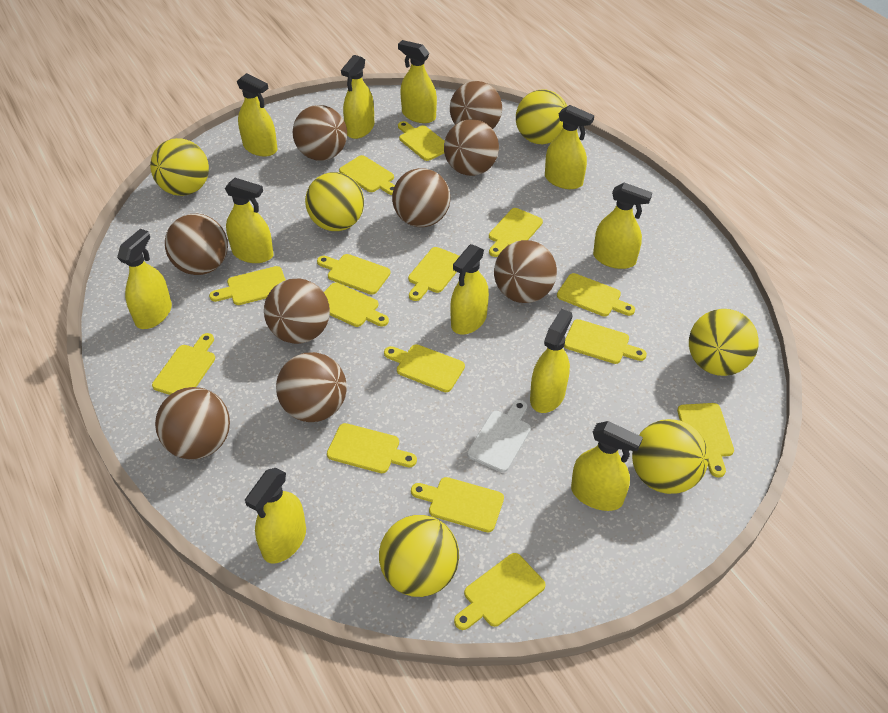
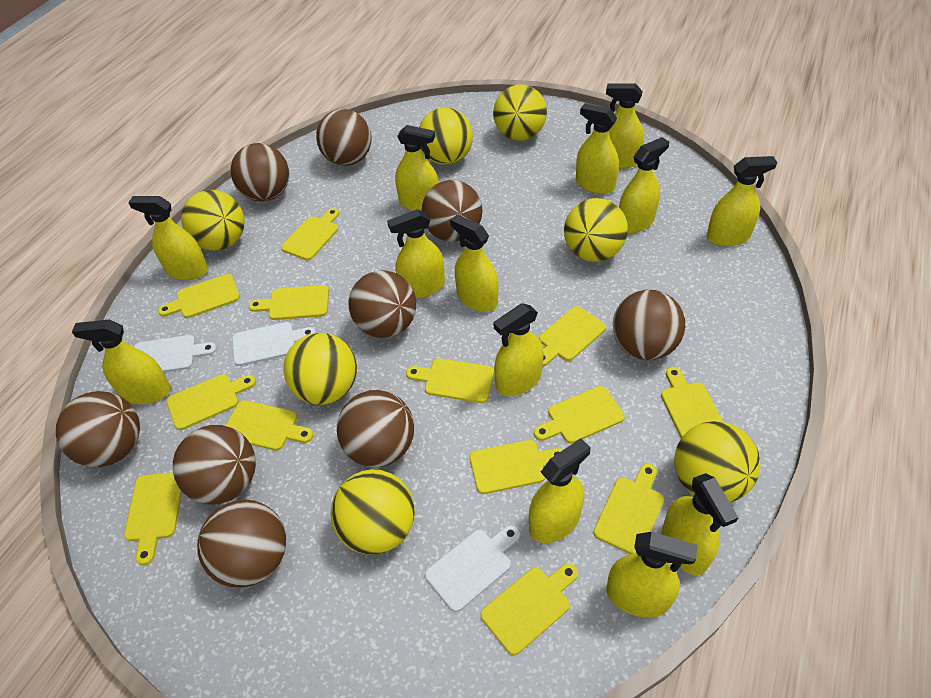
white cutting board: 1 -> 3
yellow ball: 6 -> 7
yellow cutting board: 15 -> 13
yellow spray bottle: 11 -> 13

